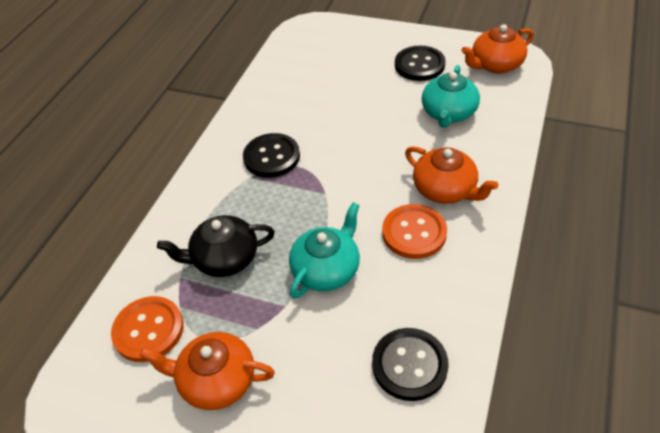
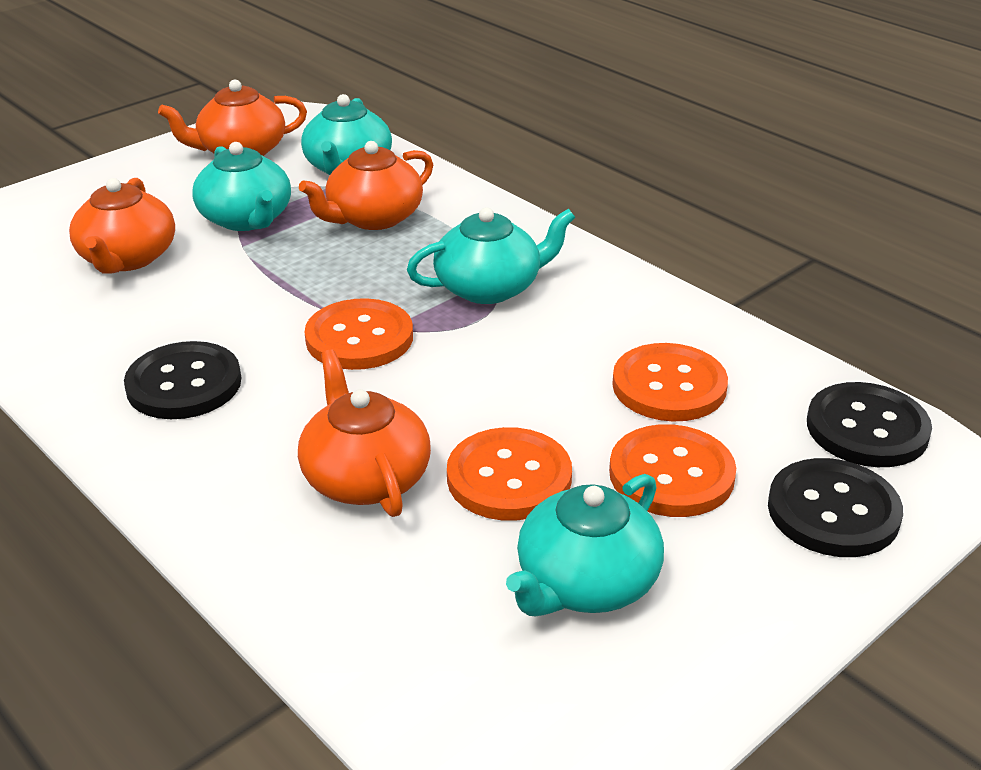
black teapot: 1 -> 0
orange button: 2 -> 4
orange teapot: 3 -> 4
turquoise teapot: 2 -> 4

